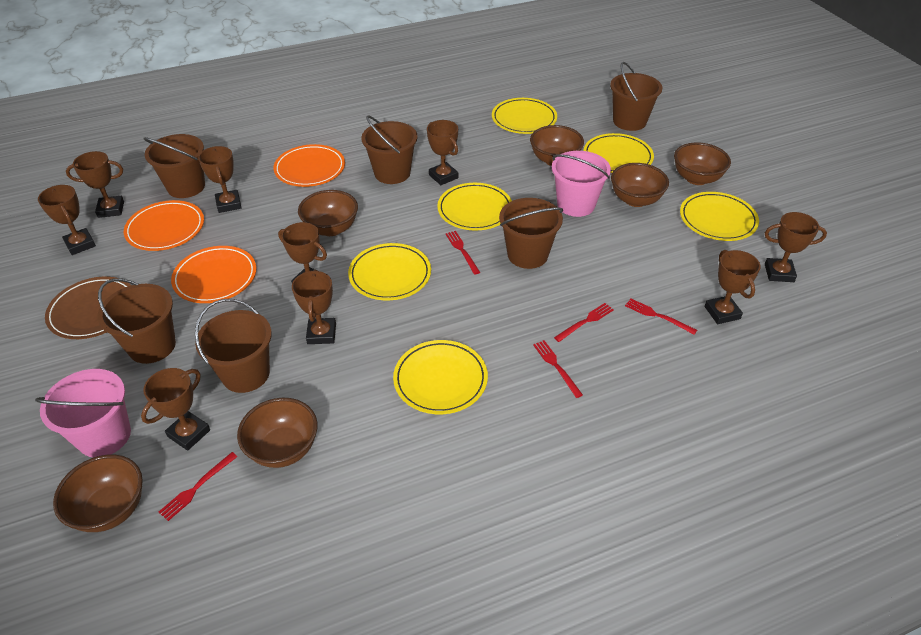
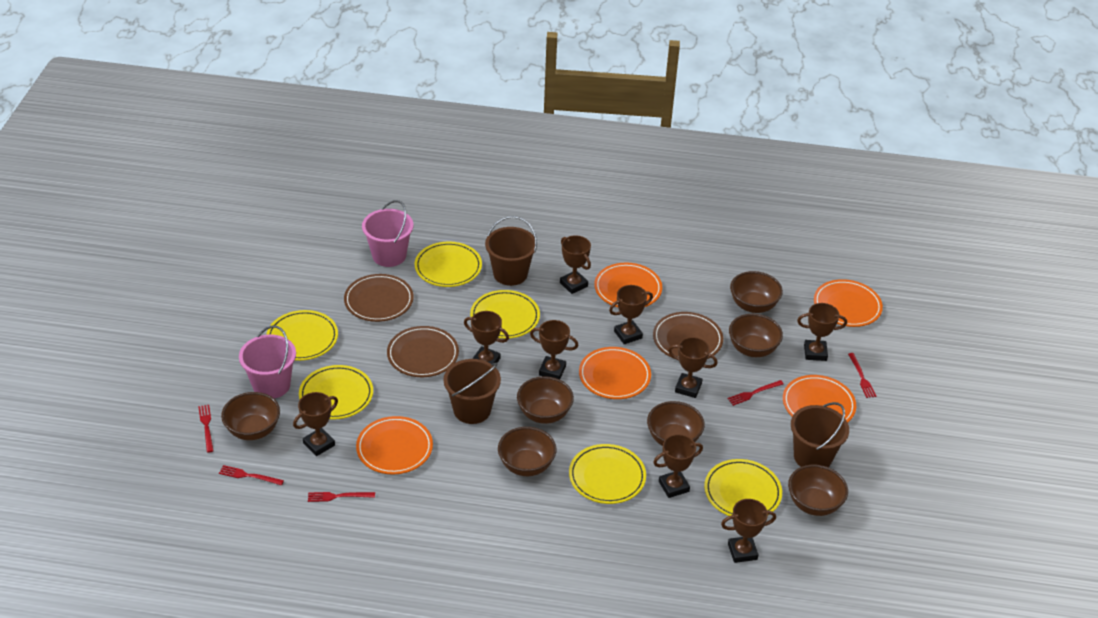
brown bowl: 6 -> 7
brown bucket: 6 -> 3
brown plate: 1 -> 3
orange plate: 3 -> 5

